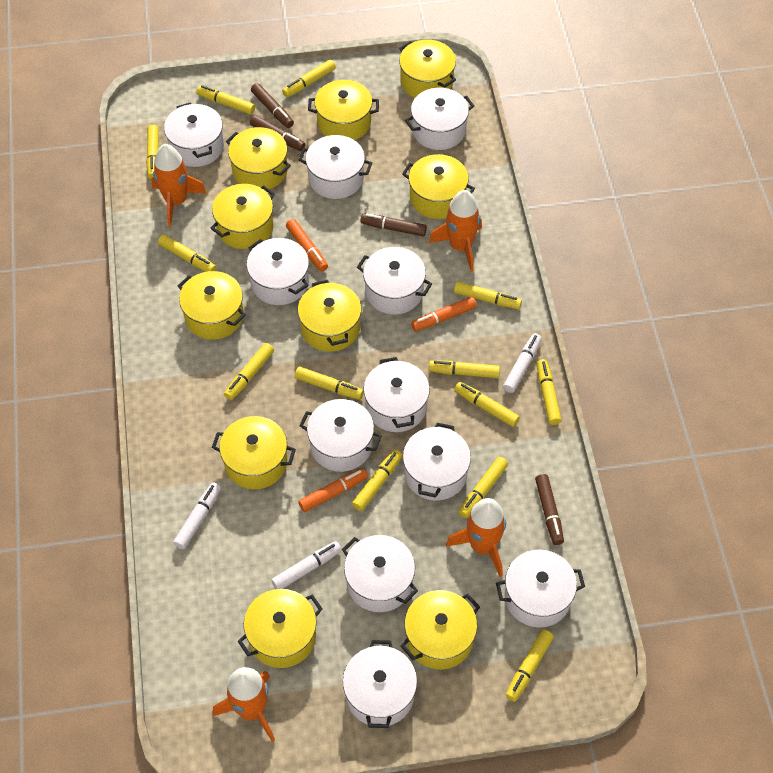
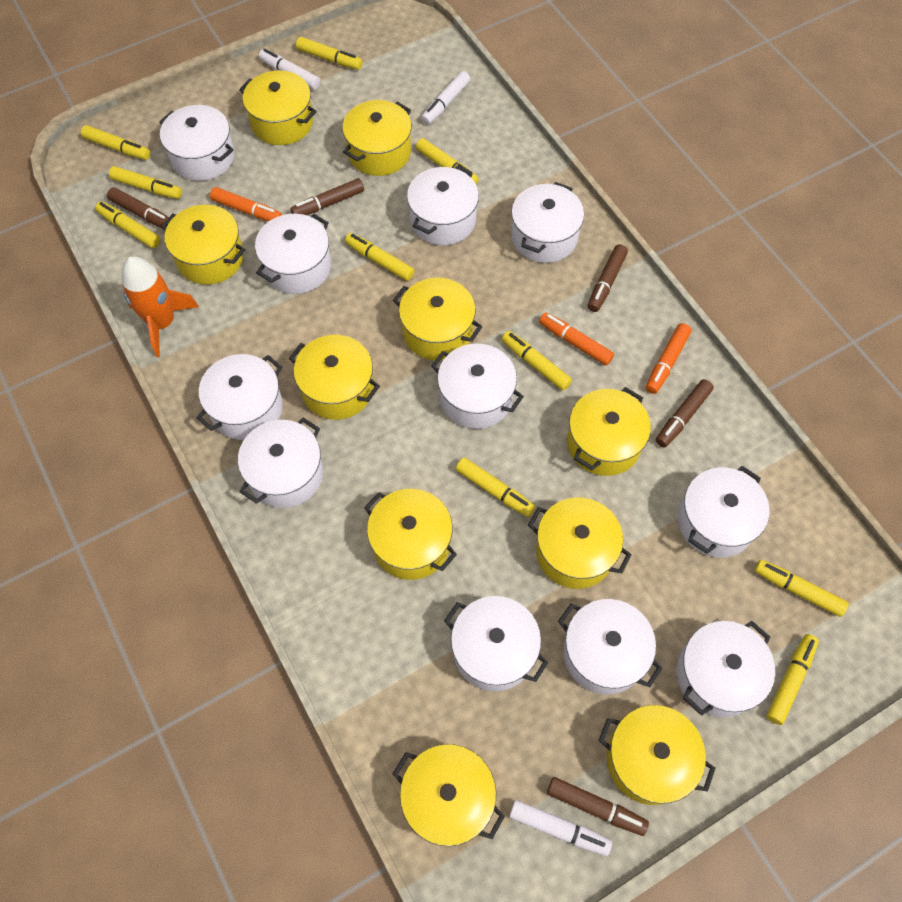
brown marker: 4 -> 5
orange rocket: 4 -> 1
yellow marker: 13 -> 10

